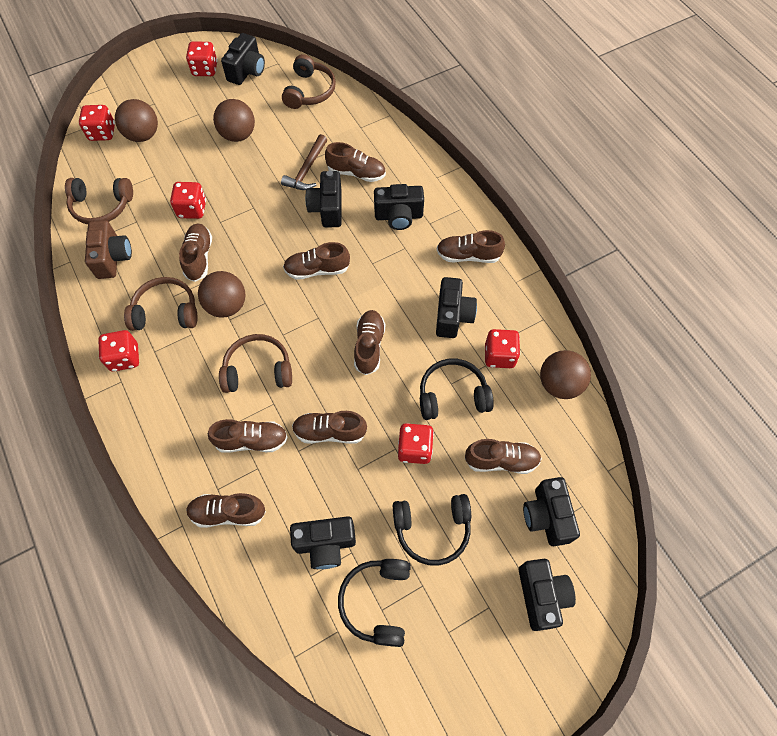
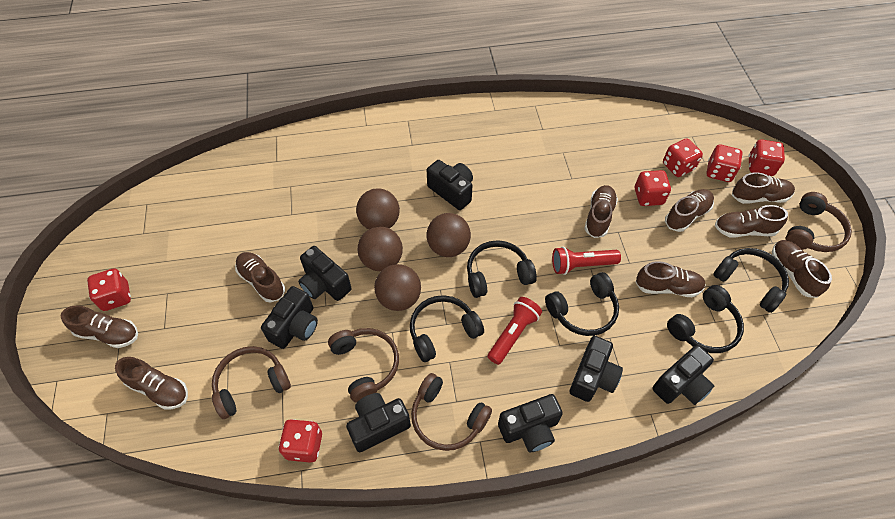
black headphones: 3 -> 5
brown camera: 1 -> 0
brown hammer: 1 -> 0
red flashlight: 0 -> 2

